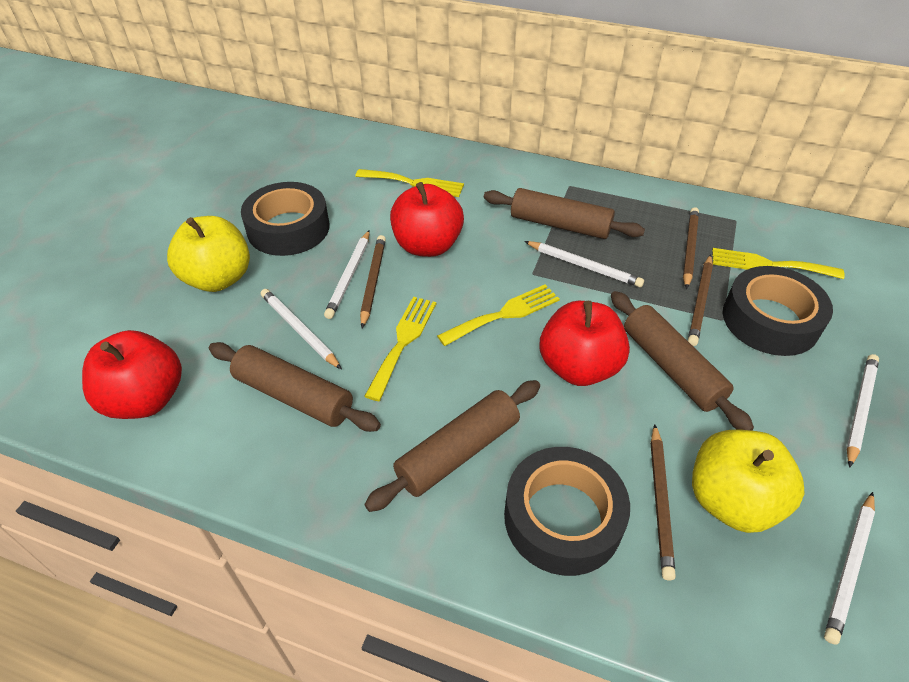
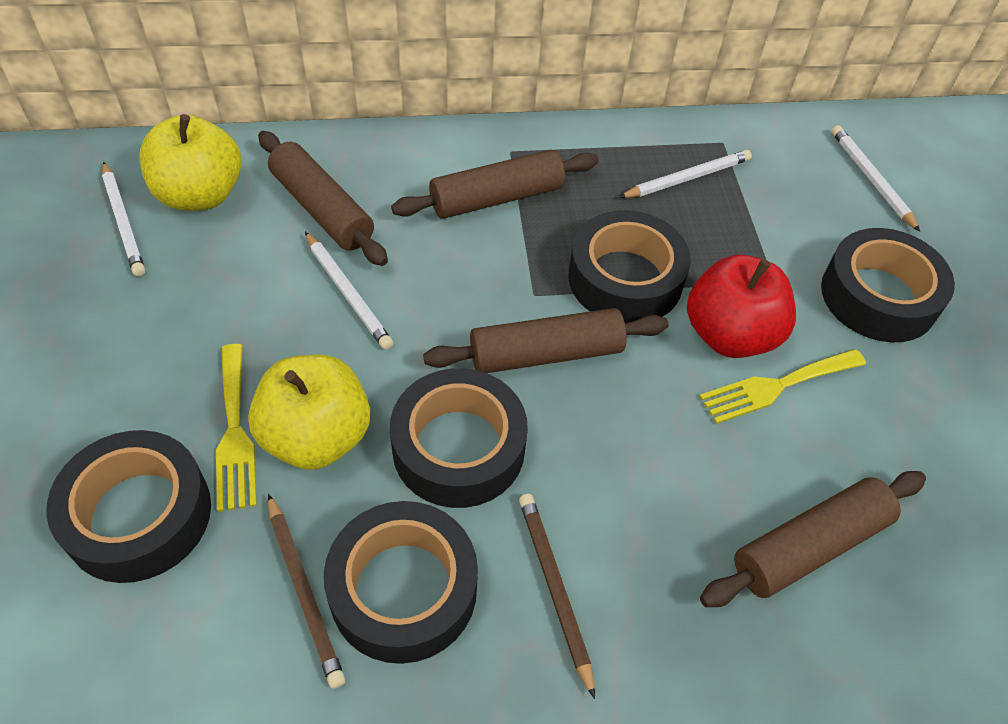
black tape: 3 -> 5
brown pencil: 4 -> 2
red apple: 3 -> 1
white pencil: 5 -> 4
yellow fork: 4 -> 2

